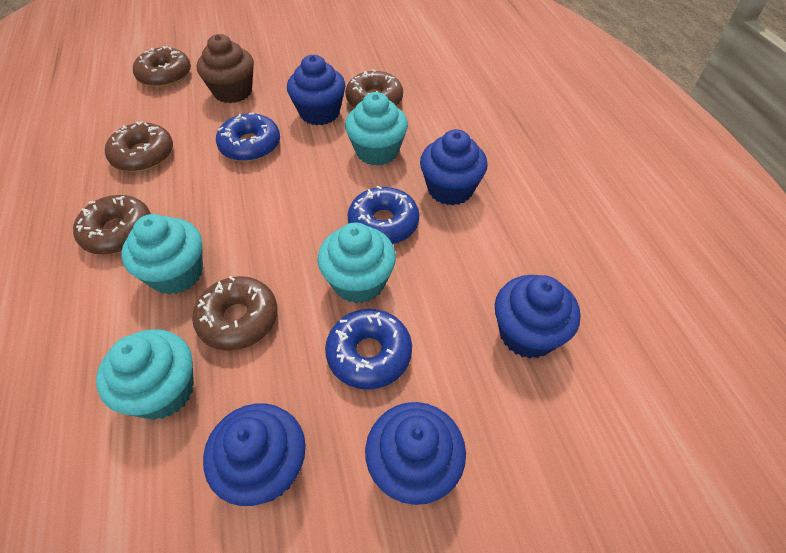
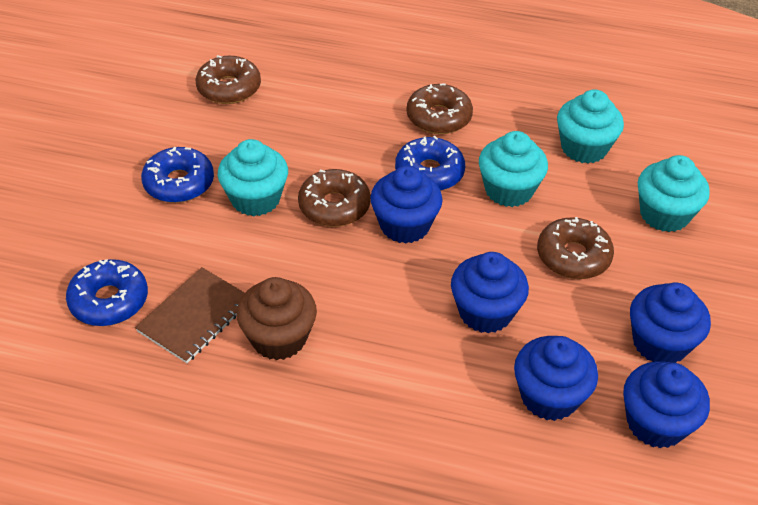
brown donut: 5 -> 4
brown notebook: 0 -> 1

